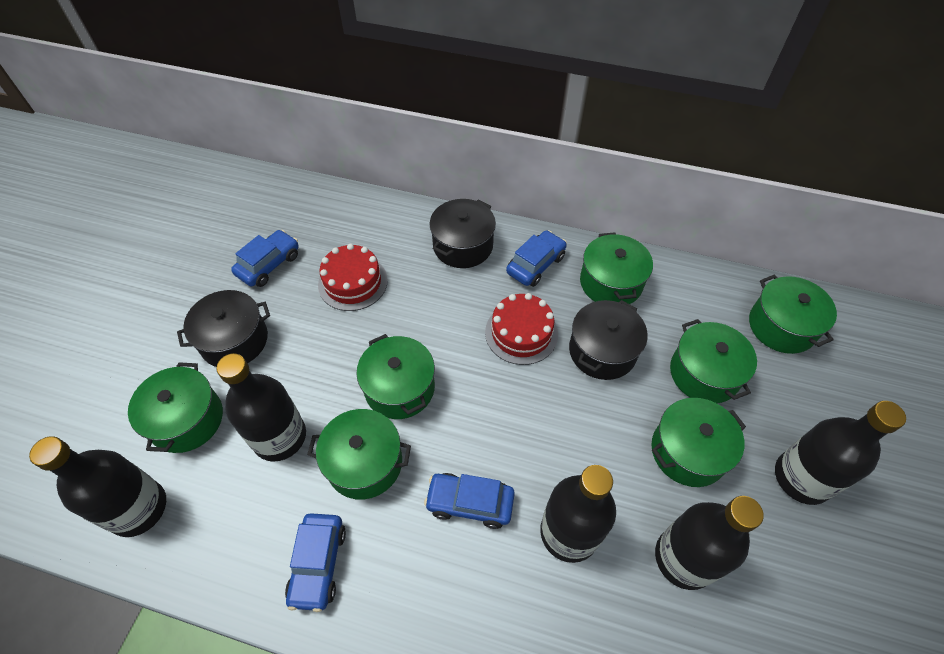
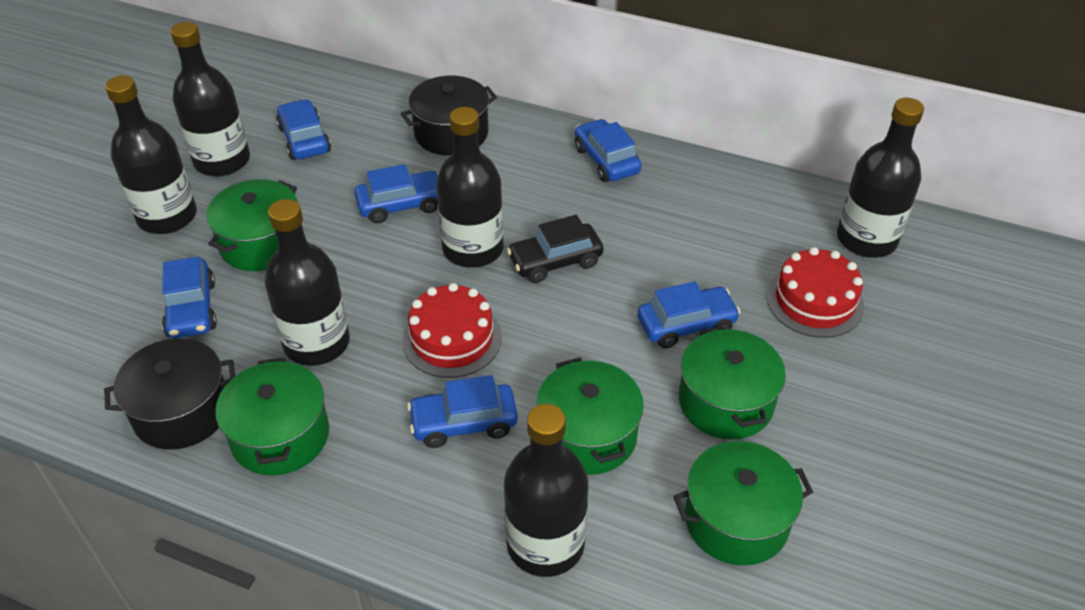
black bottle: 5 -> 6
black car: 0 -> 1
black pot: 3 -> 2
blue car: 4 -> 6
green pot: 7 -> 5

